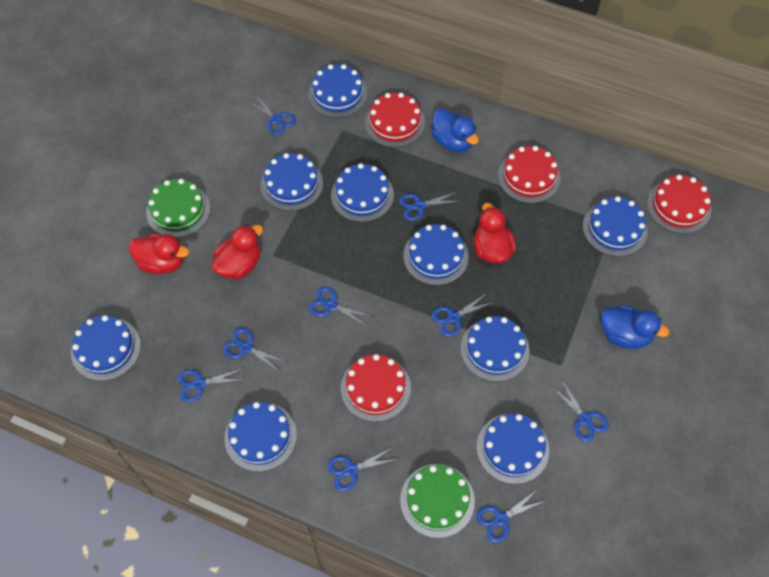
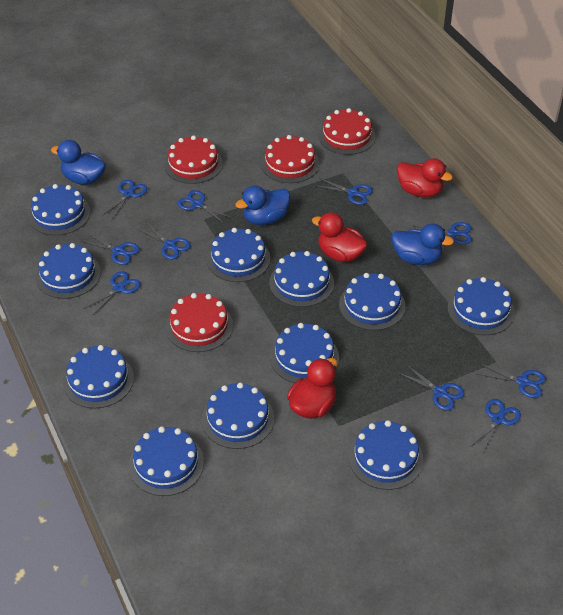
blue cake: 9 -> 11
blue duck: 2 -> 3
blue scissors: 9 -> 10
green cake: 2 -> 0

